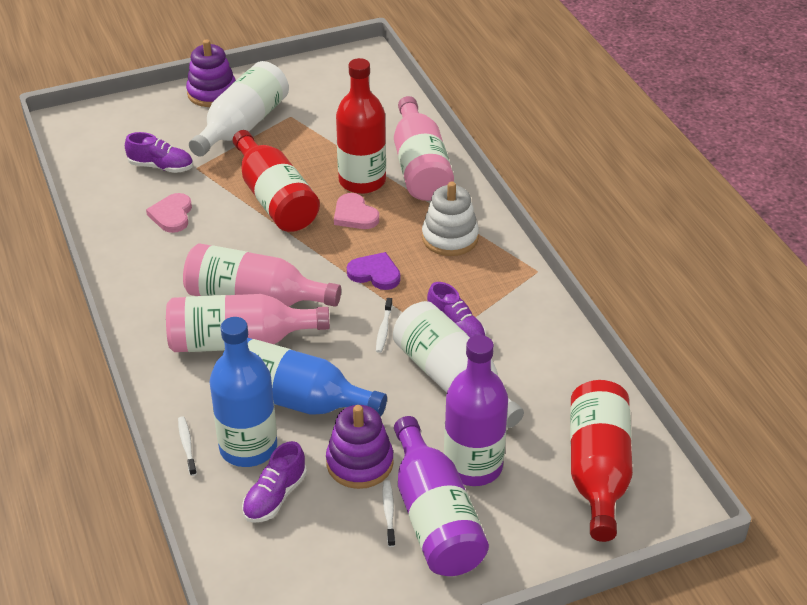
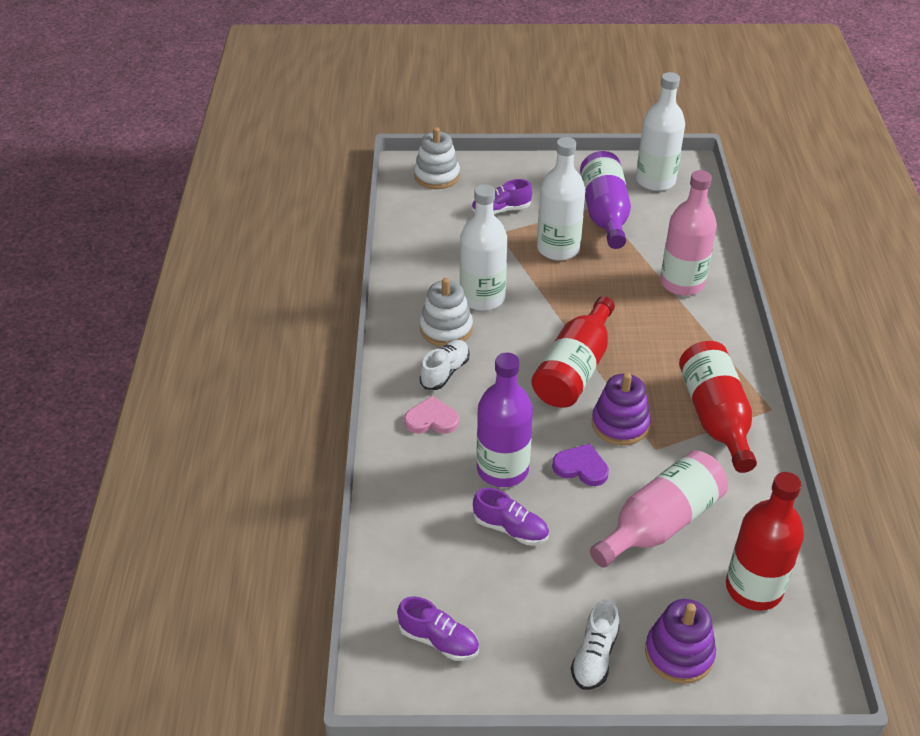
blue bottle: 2 -> 0
pink bottle: 3 -> 2
pink heart: 2 -> 1
white bottle: 2 -> 3
white shoe: 0 -> 2
white stacking toy: 1 -> 2
white toothbrush: 3 -> 0

